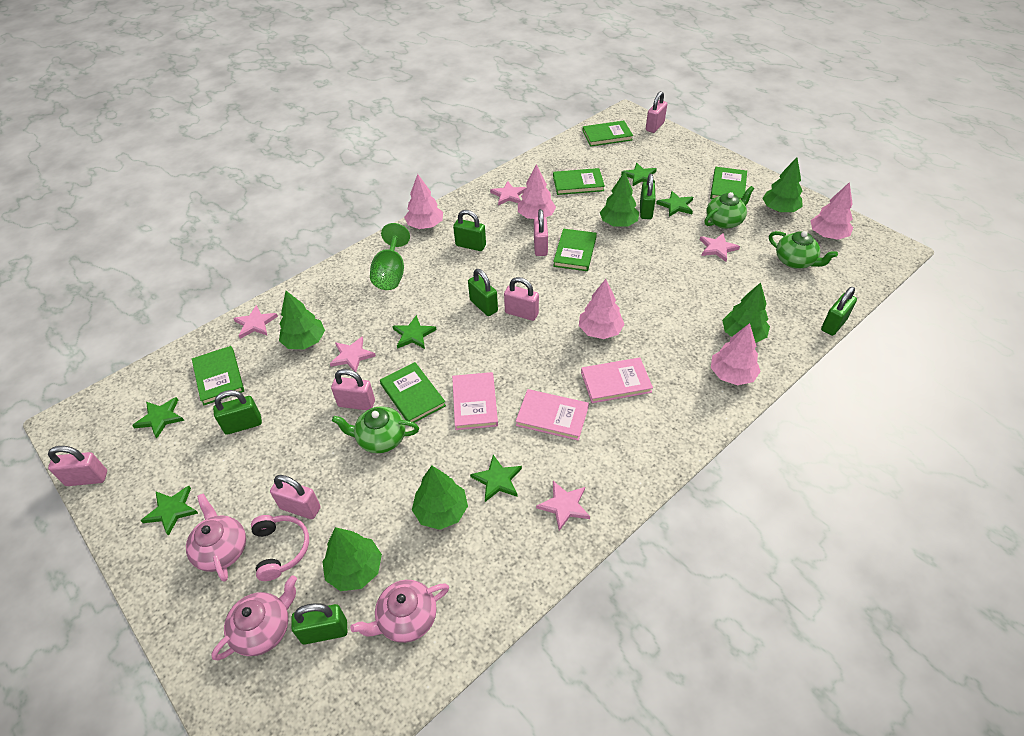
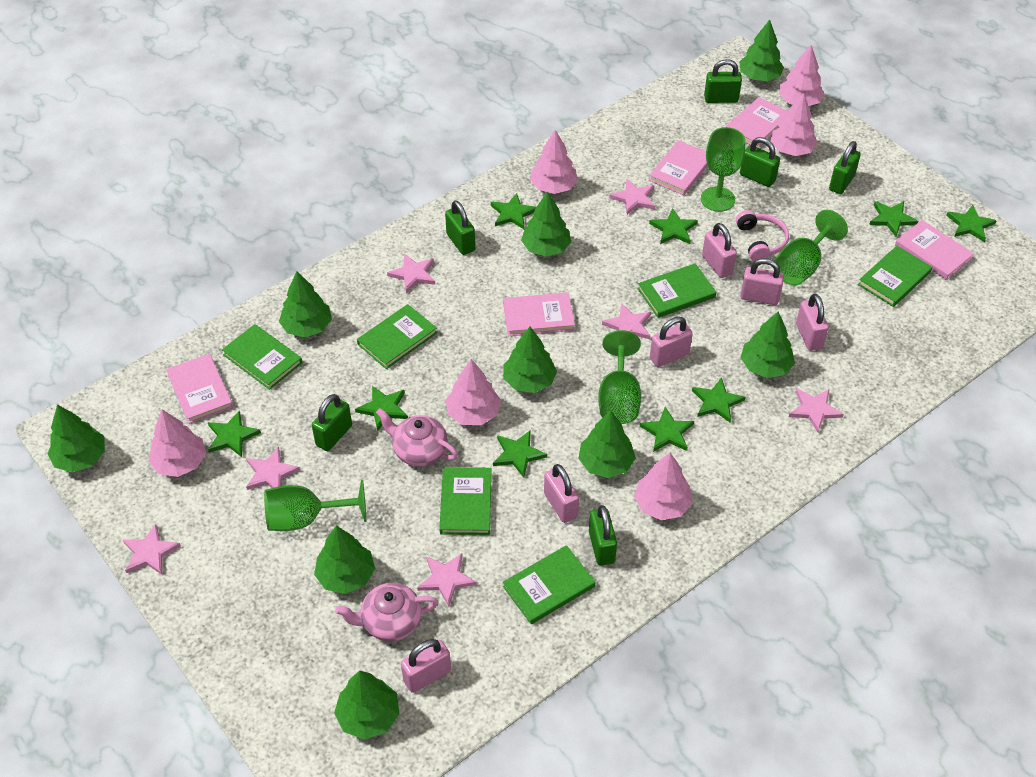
green goblet: 1 -> 4
green star: 6 -> 9
green teapot: 3 -> 0
green tree: 6 -> 9
pink book: 3 -> 5
pink star: 5 -> 7
pink teapot: 3 -> 2
pink tree: 5 -> 6

